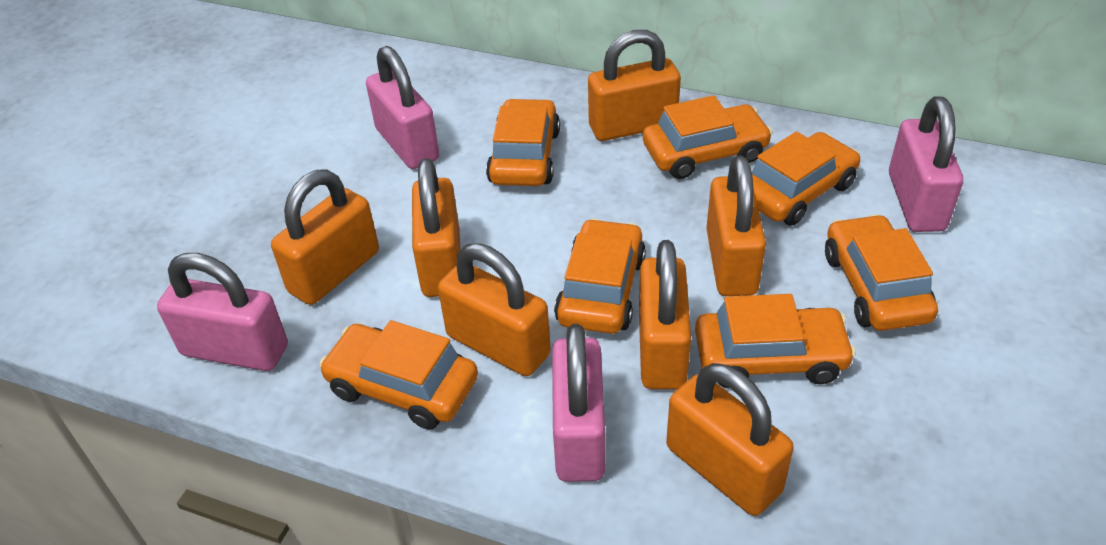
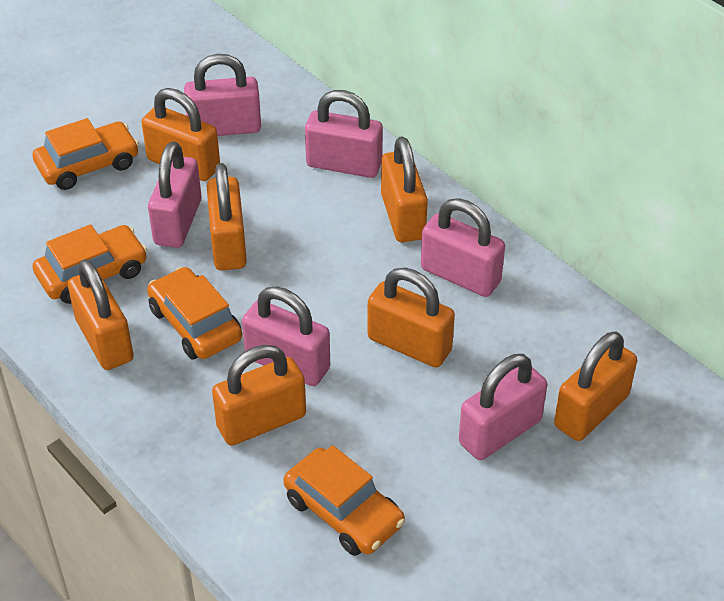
orange car: 7 -> 4
pink padlock: 4 -> 6

